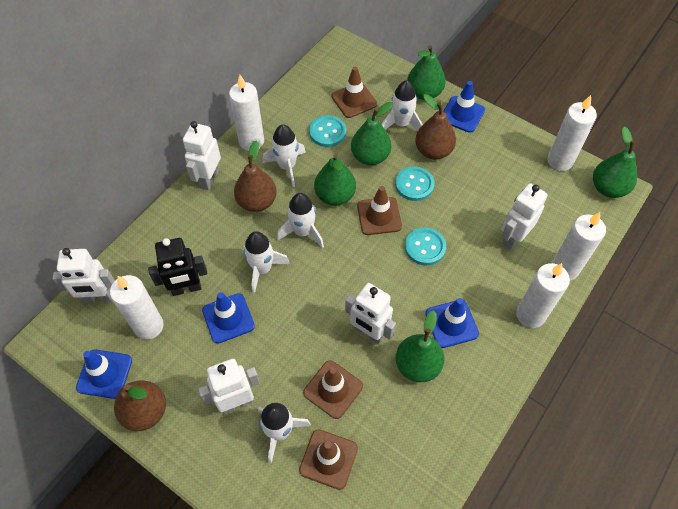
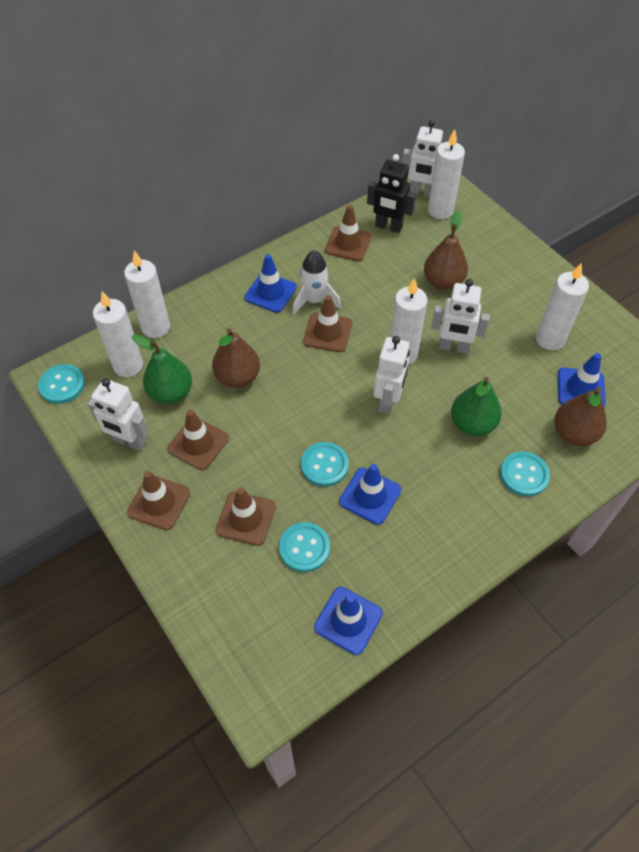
brown traffic cone: 4 -> 5
green pear: 5 -> 2
turquoise button: 3 -> 4
white robot: 5 -> 4
white rocket: 5 -> 1

